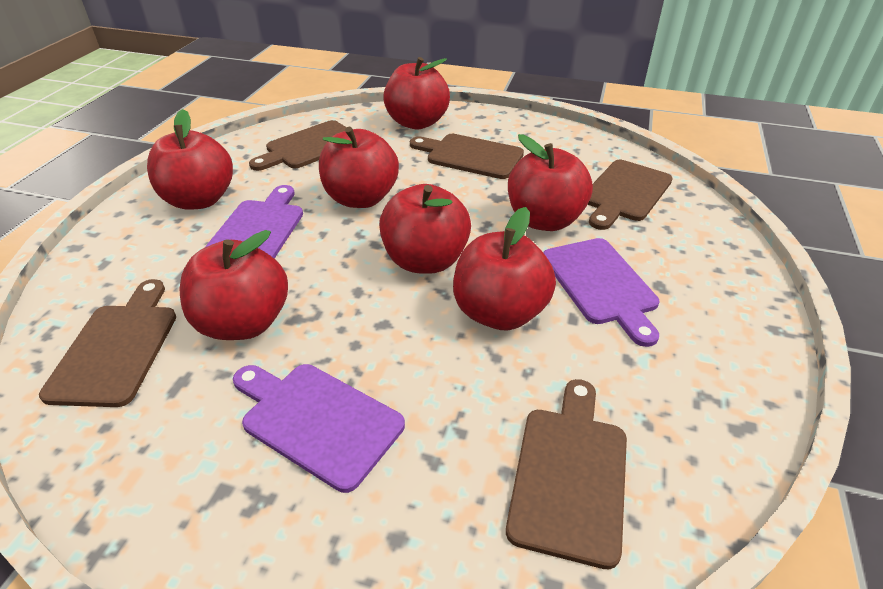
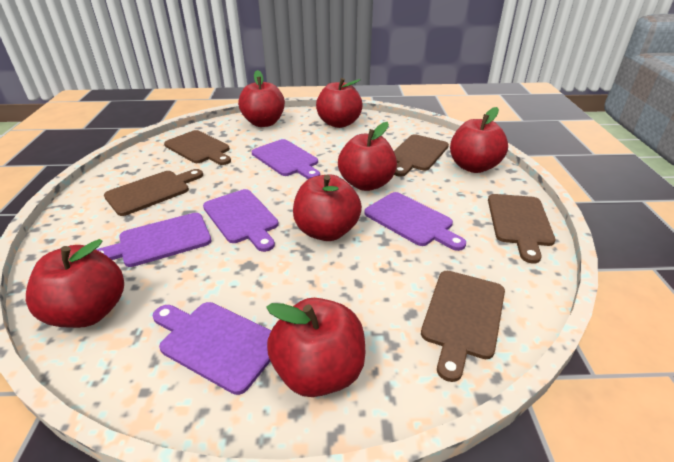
purple cutting board: 3 -> 5

